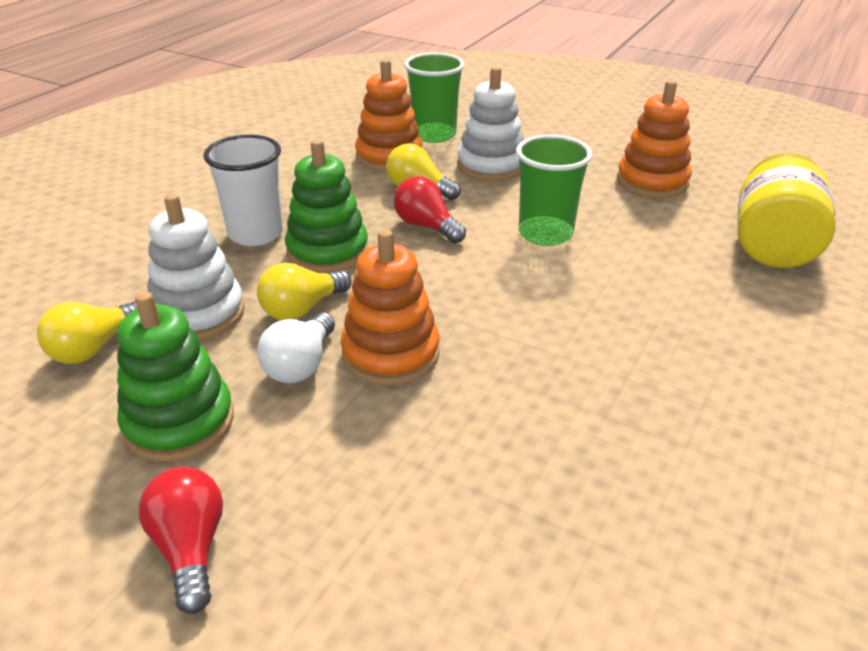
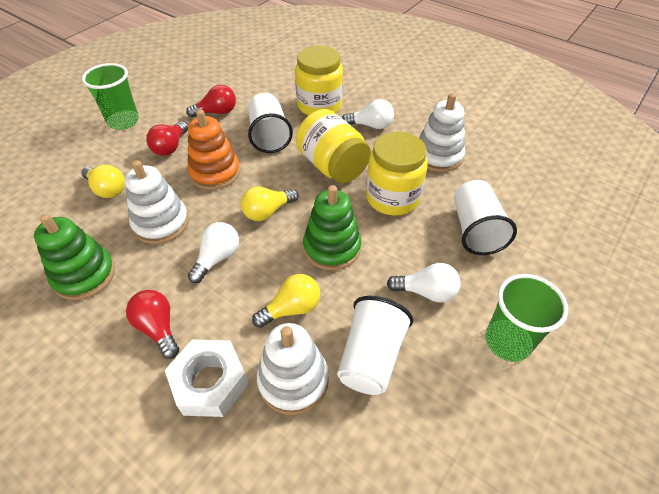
orange stacking toy: 3 -> 1
red light bulb: 2 -> 3
white cup: 1 -> 3
white light bulb: 1 -> 3
white nut: 0 -> 1
white stacking toy: 2 -> 3
yellow jar: 1 -> 3

